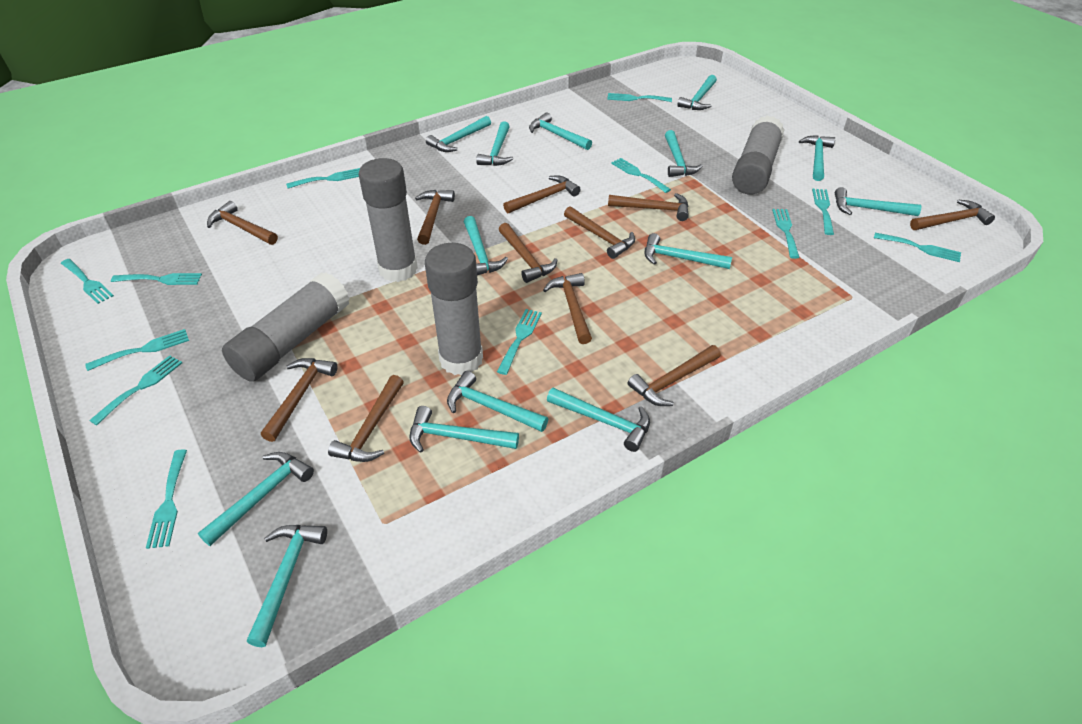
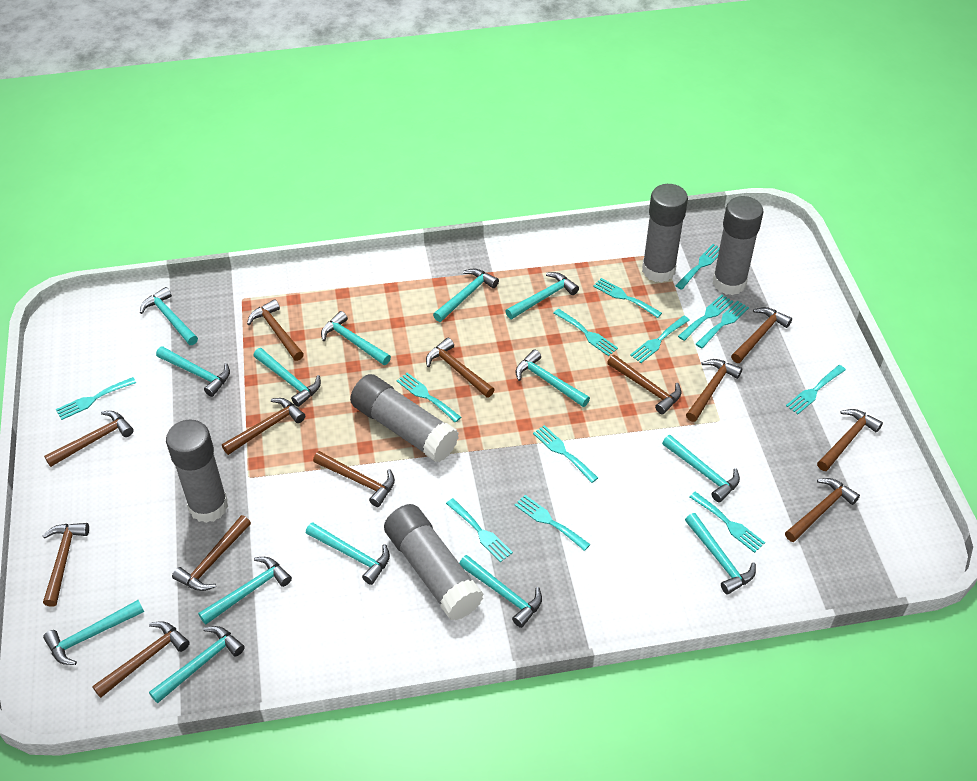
brown hammer: 11 -> 13
grey glue stick: 4 -> 5
turquoise fork: 12 -> 13

